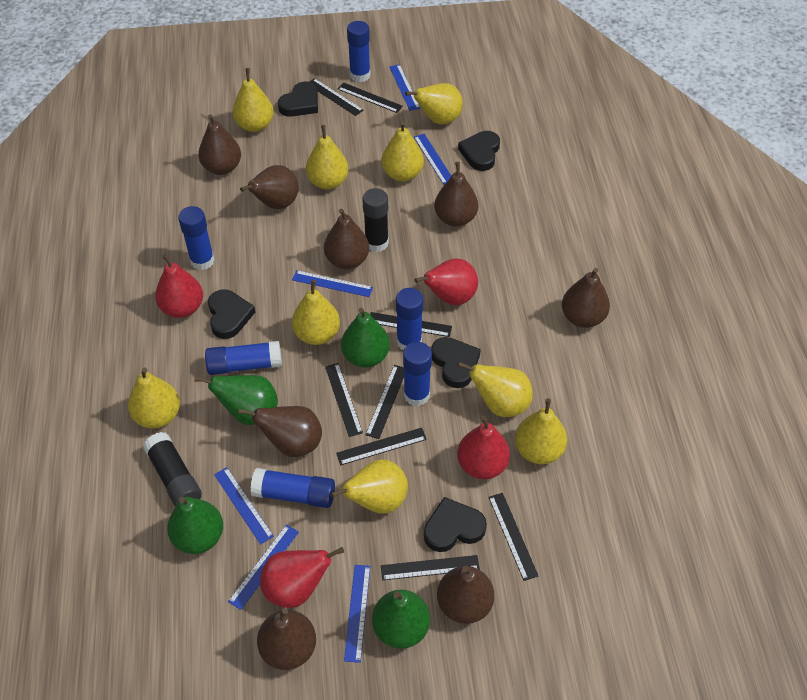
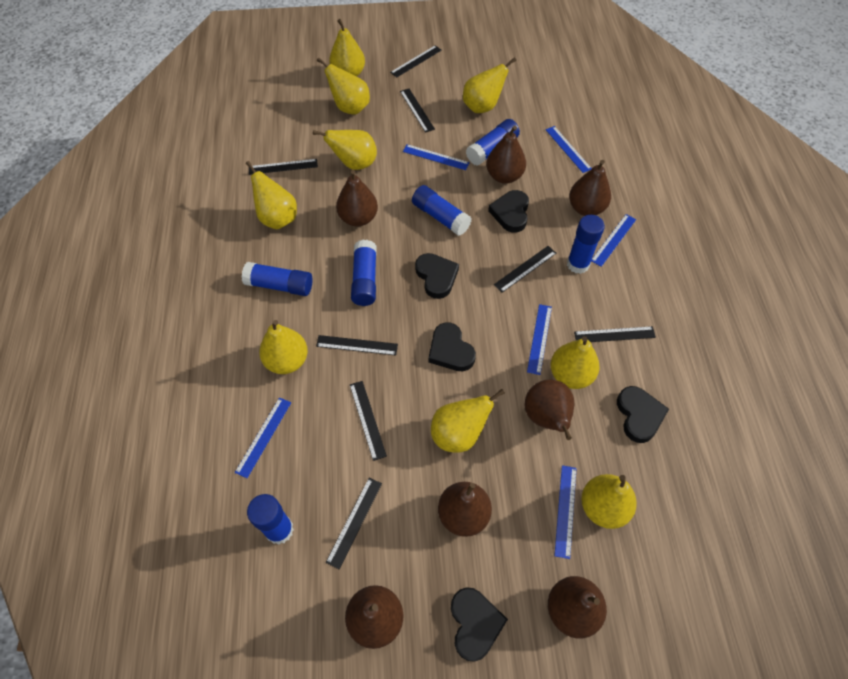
black glue stick: 2 -> 0
brown pear: 8 -> 7
green pear: 4 -> 0
red pear: 4 -> 0

